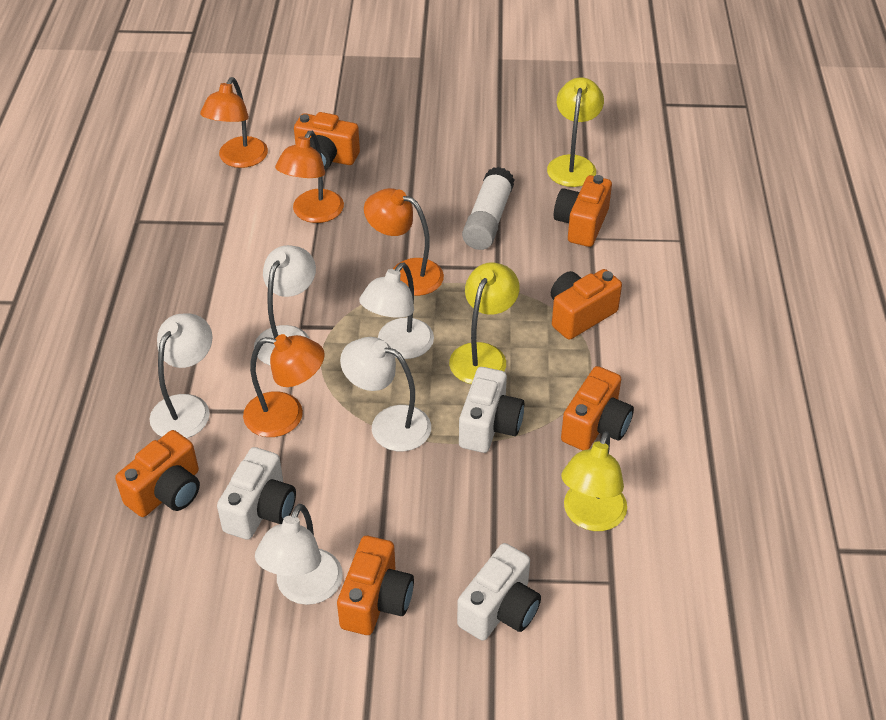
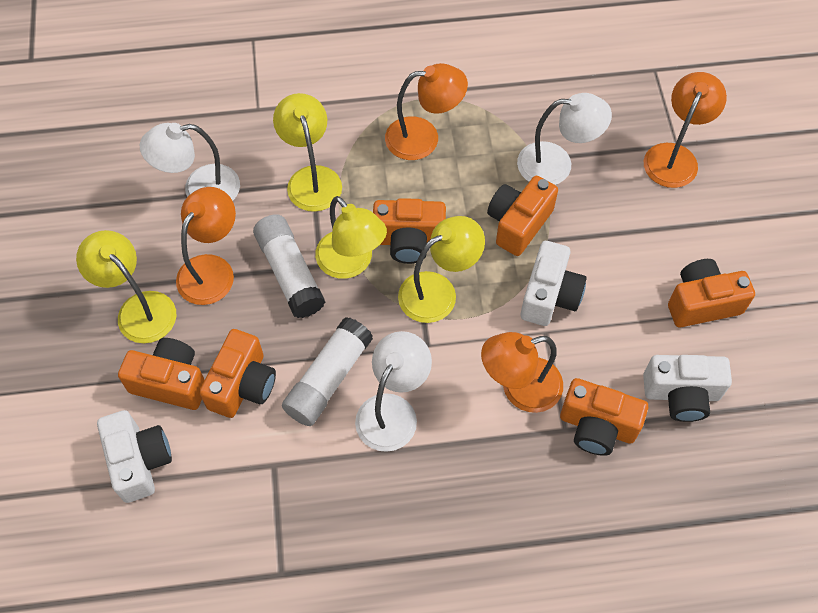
white glue stick: 1 -> 2
white lamp: 5 -> 3
yellow lamp: 3 -> 4

